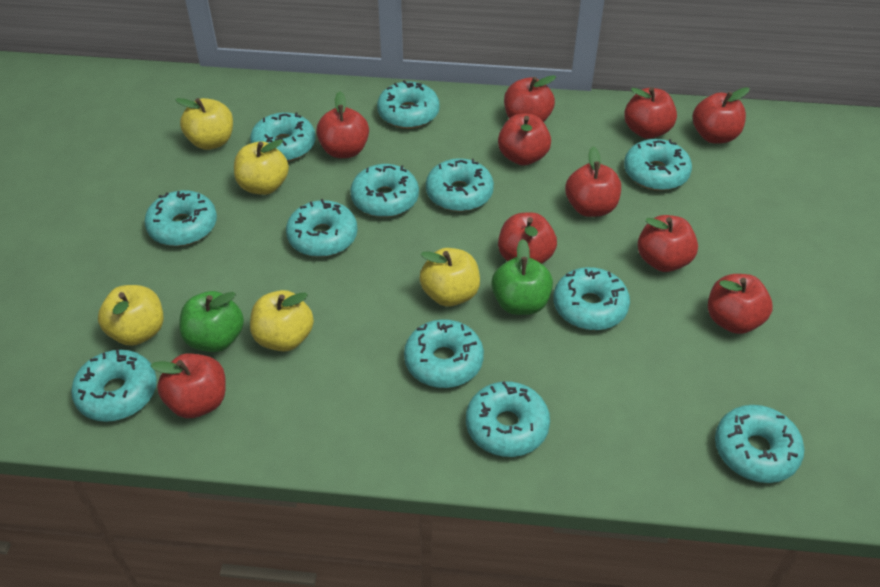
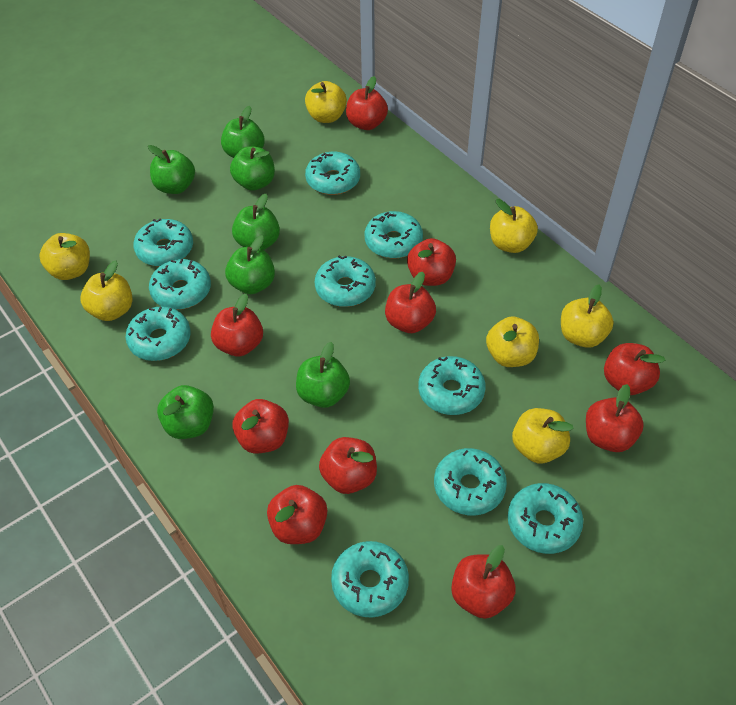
green apple: 2 -> 7
turquoise donut: 12 -> 10
yellow apple: 5 -> 7

